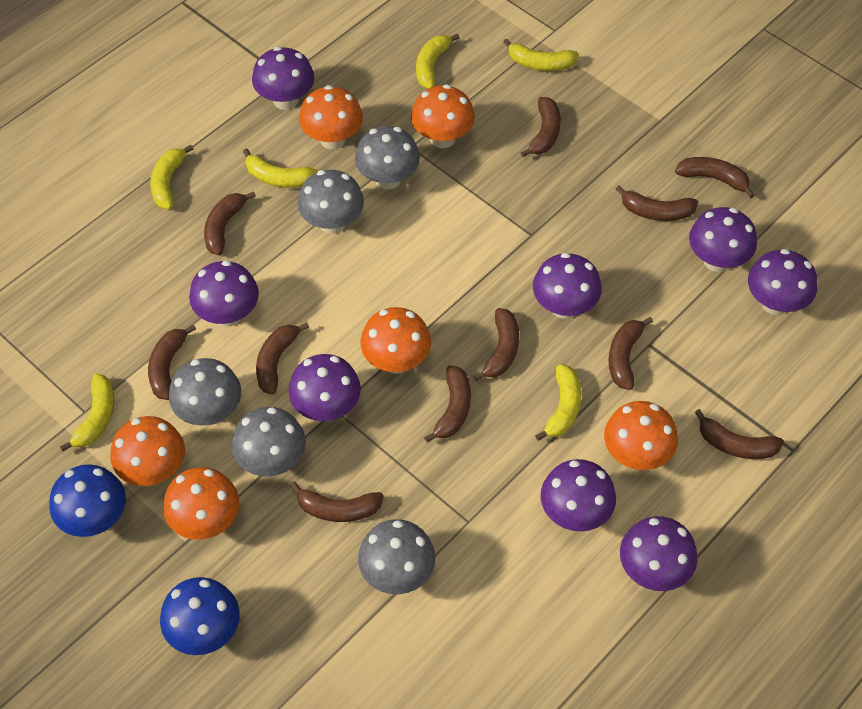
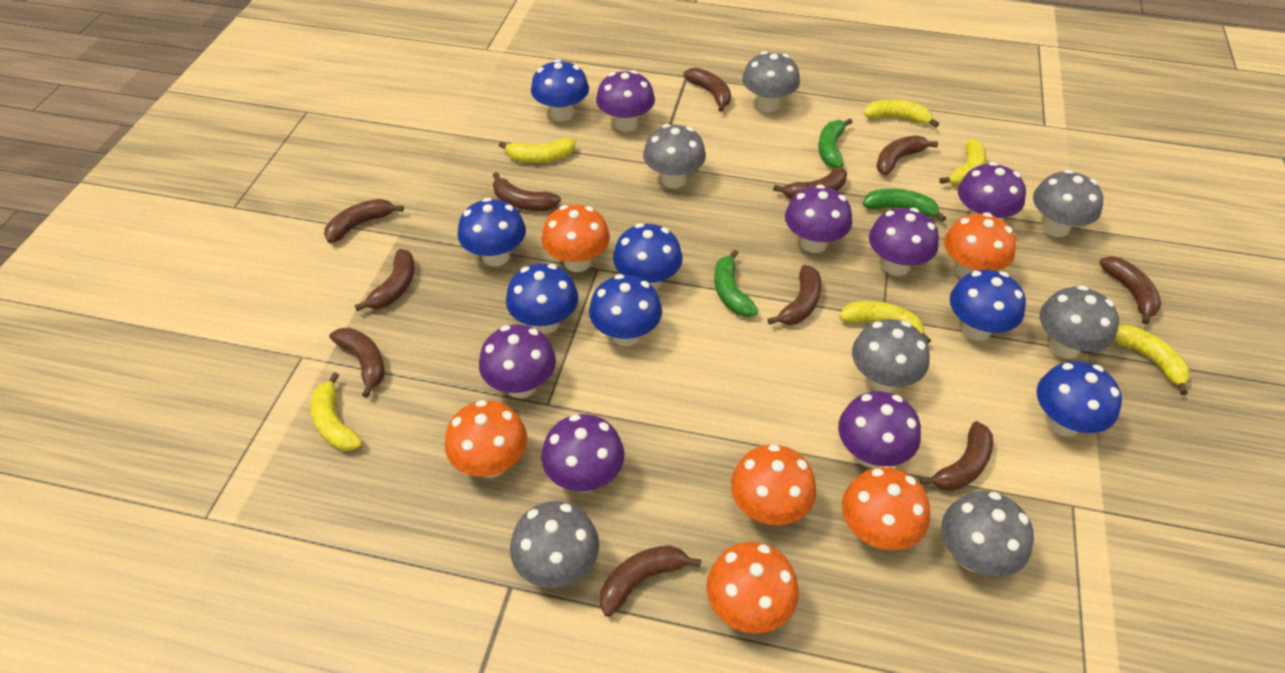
blue mushroom: 2 -> 7
green banana: 0 -> 3
grey mushroom: 5 -> 7
purple mushroom: 8 -> 7

